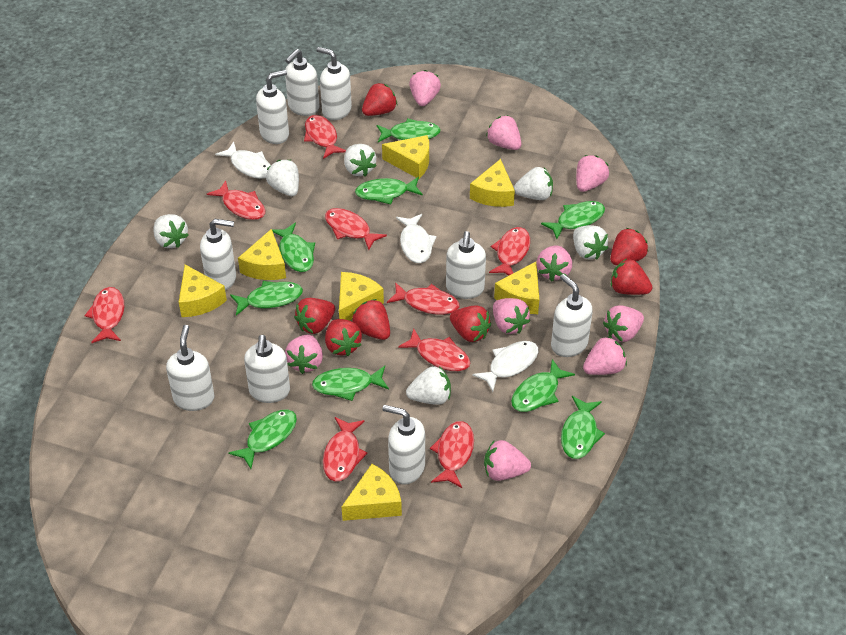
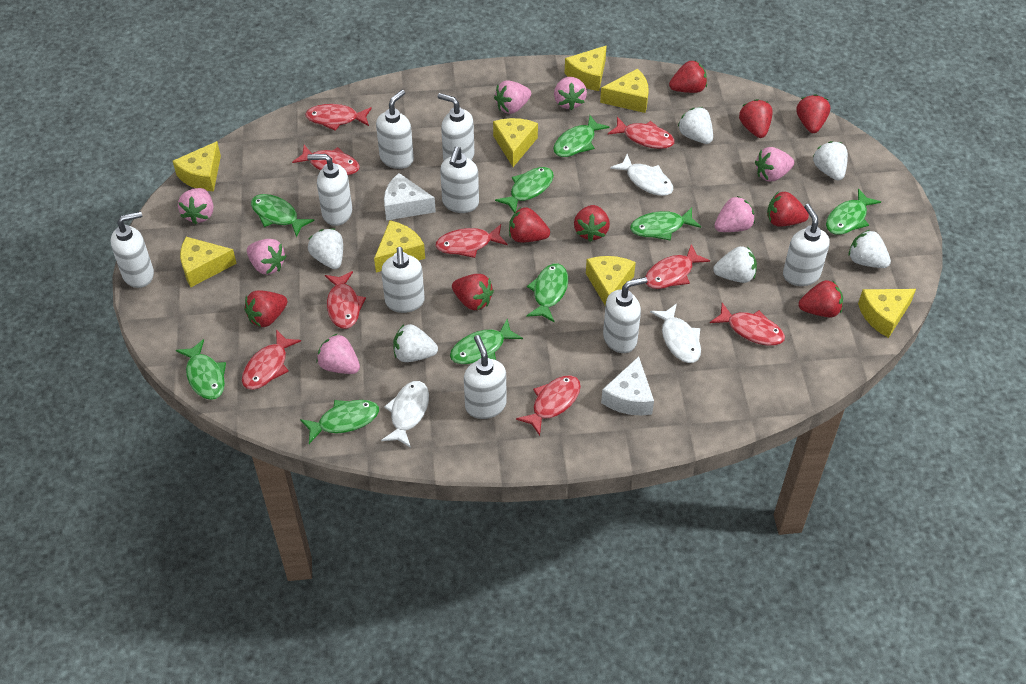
pink strawberry: 9 -> 7
red strawberry: 7 -> 9
white cheese: 0 -> 2
yellow cheese: 7 -> 8

